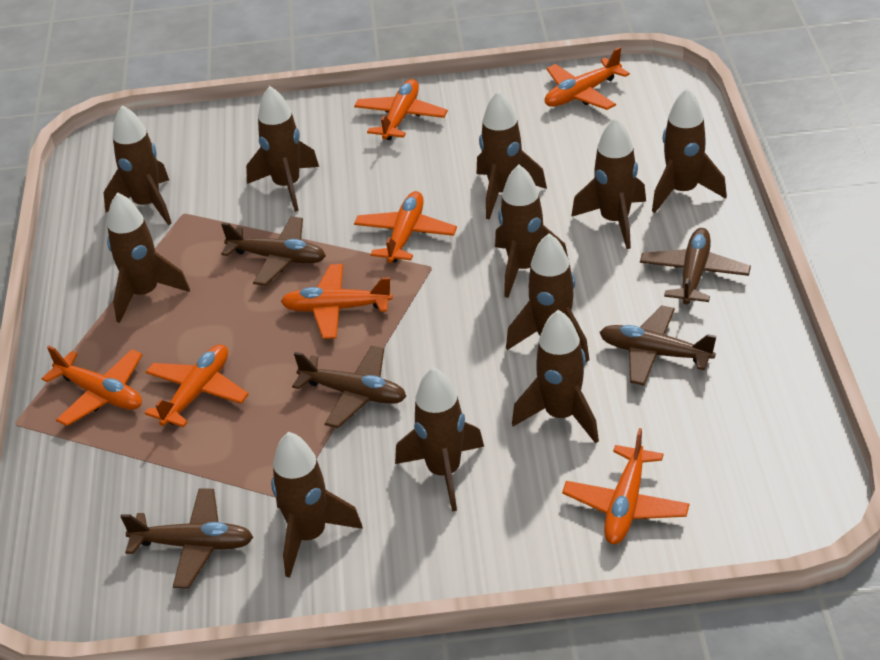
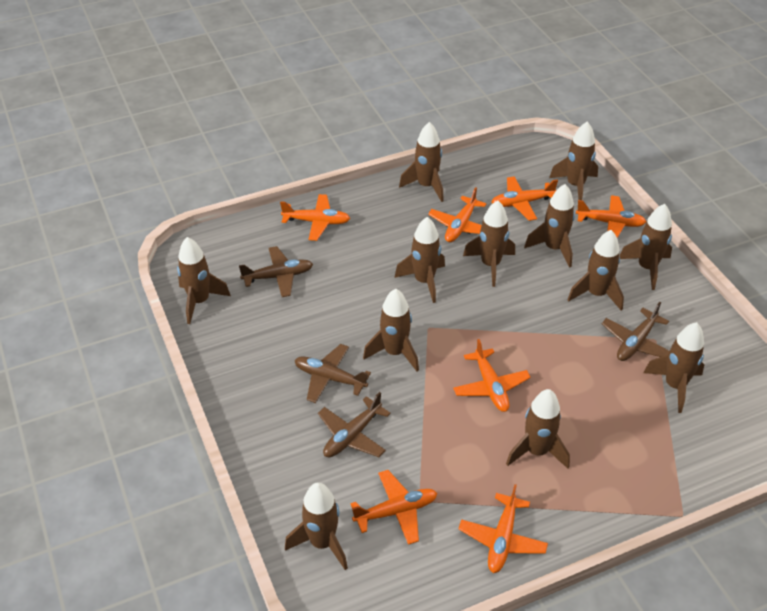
brown plane: 5 -> 4
brown rocket: 11 -> 12

